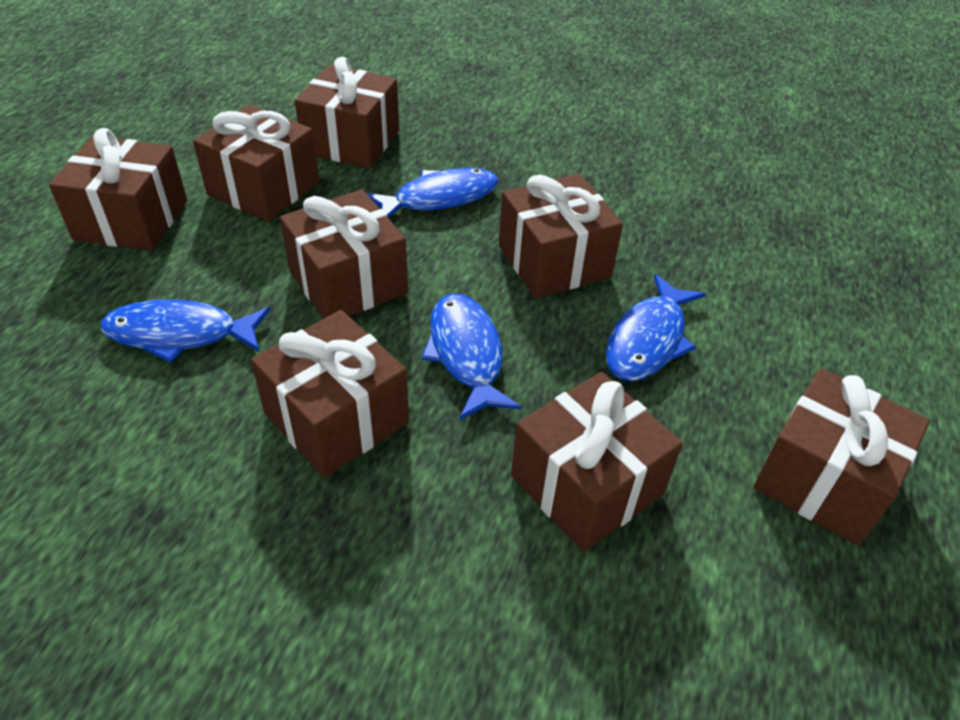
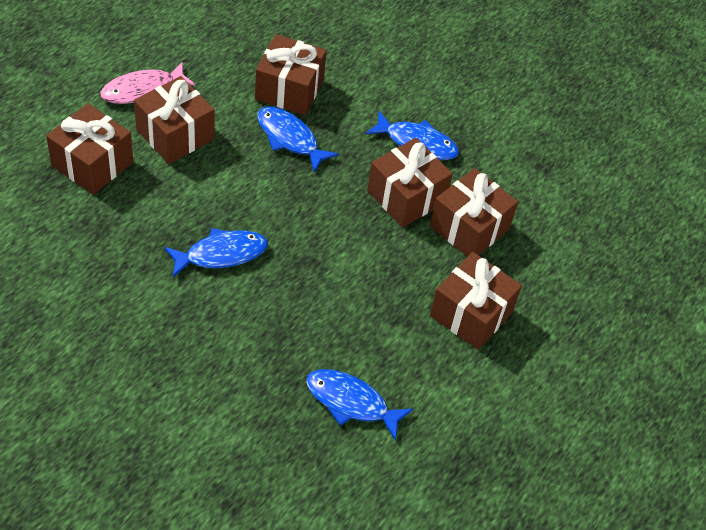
brown gift: 8 -> 6
pink fish: 0 -> 1

